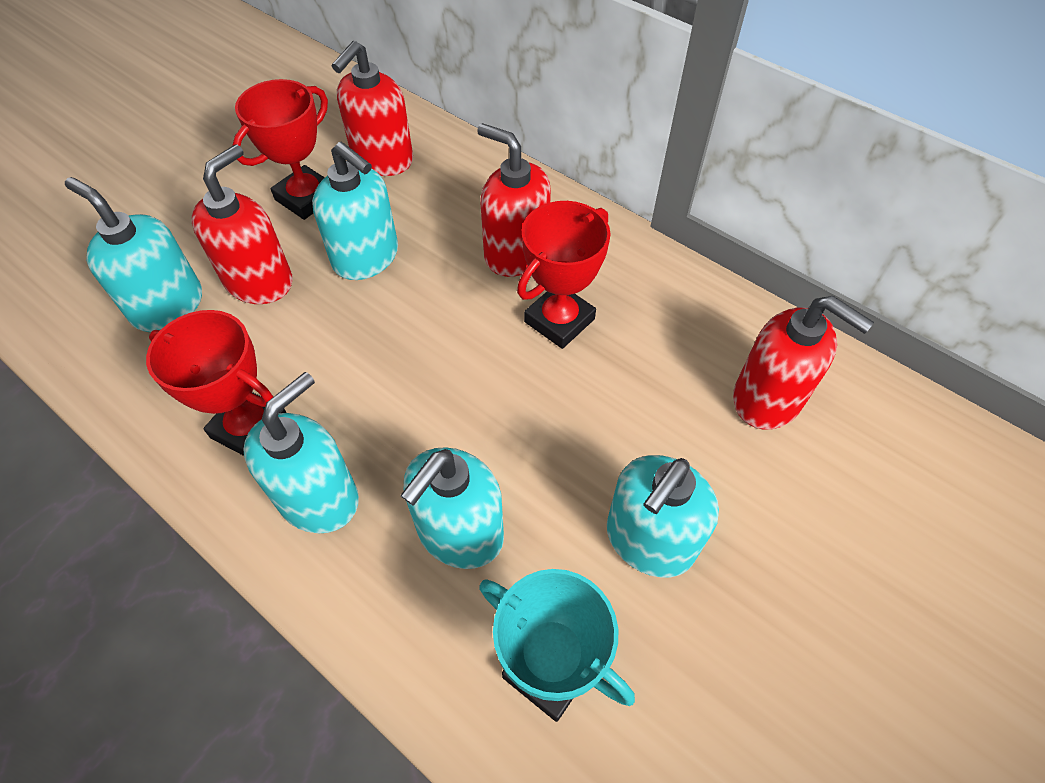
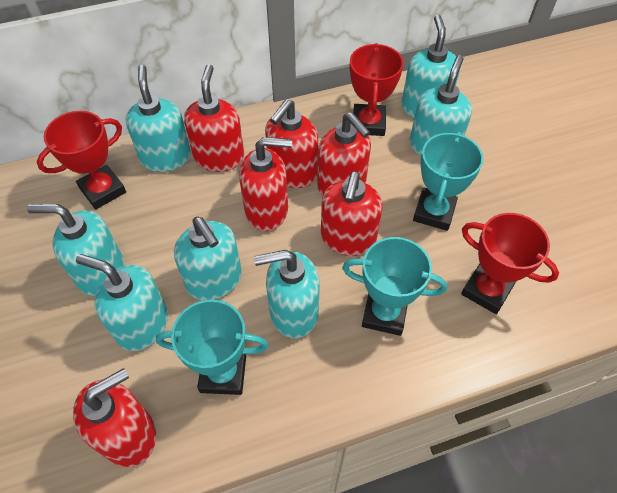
red soap dispenser: 4 -> 6
turquoise soap dispenser: 5 -> 7
turquoise trophy: 1 -> 3

